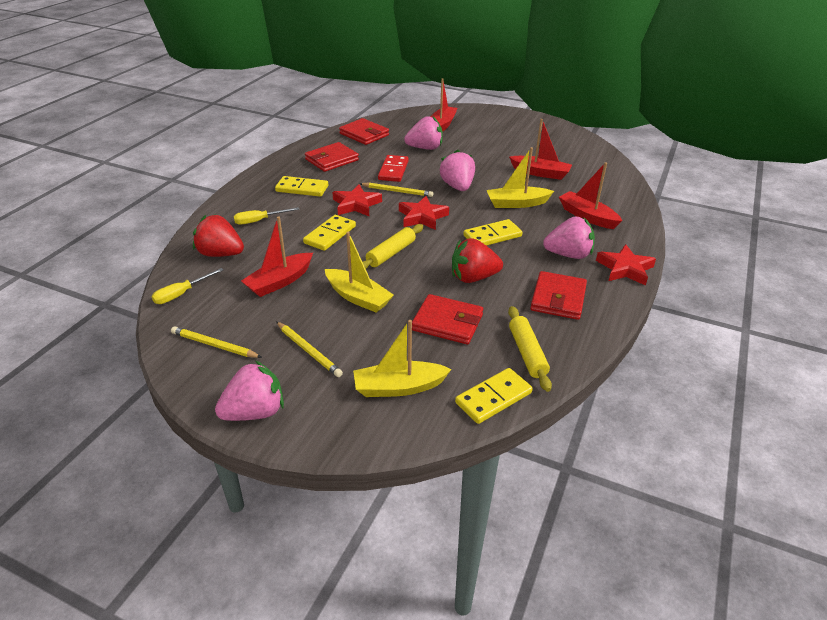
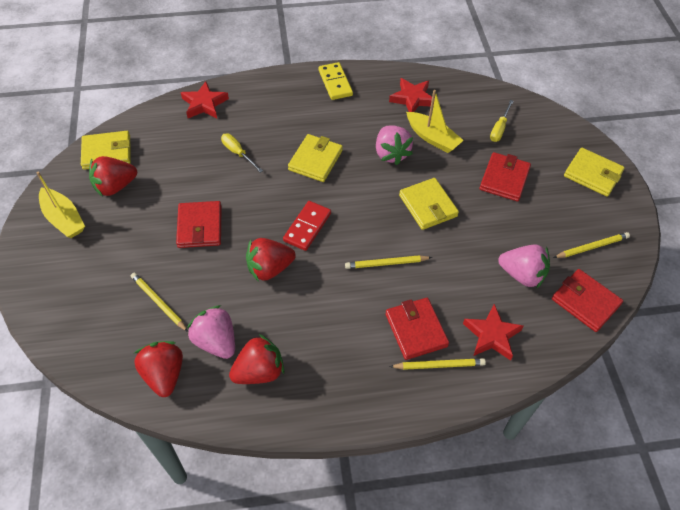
pink strawberry: 4 -> 3
red boat: 4 -> 0
red strawberry: 2 -> 4
yellow boat: 3 -> 2
yellow domino: 4 -> 1
yellow pencil: 3 -> 4
yellow rolling pin: 2 -> 0
yellow wallet: 0 -> 4

